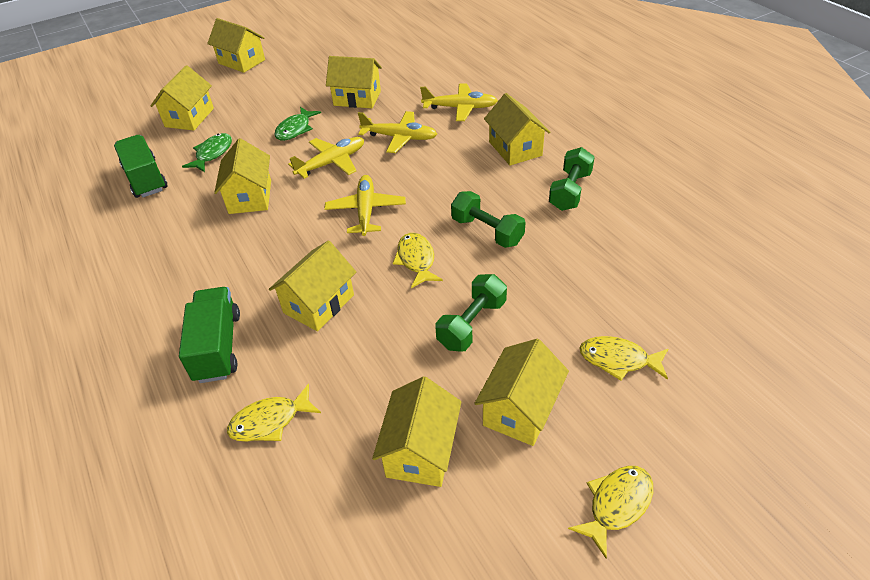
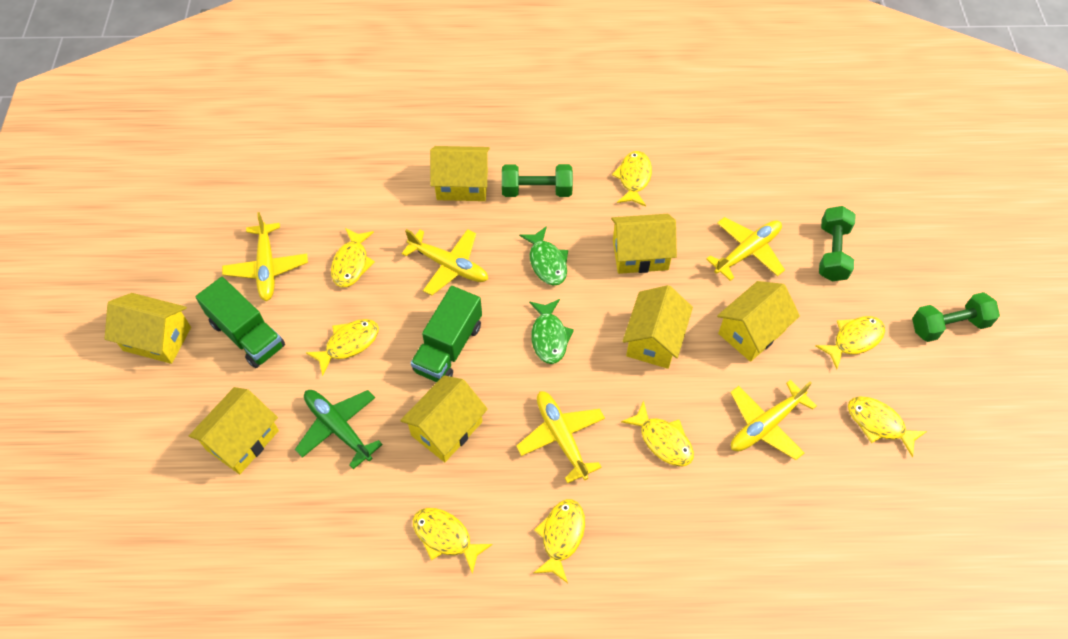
green plane: 0 -> 1
yellow fish: 4 -> 8
yellow house: 8 -> 7
yellow plane: 4 -> 5

